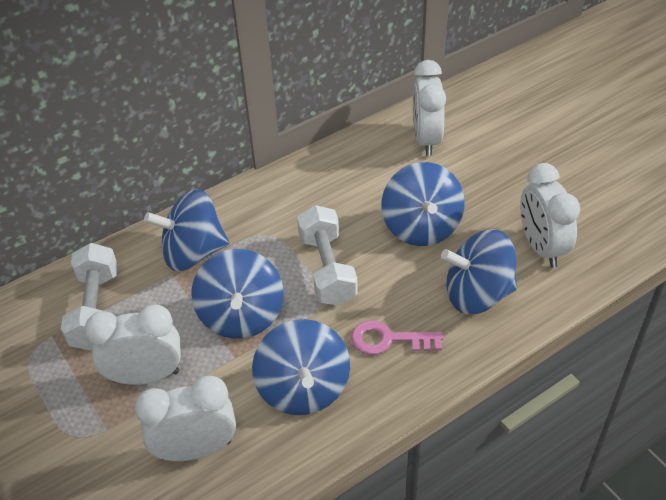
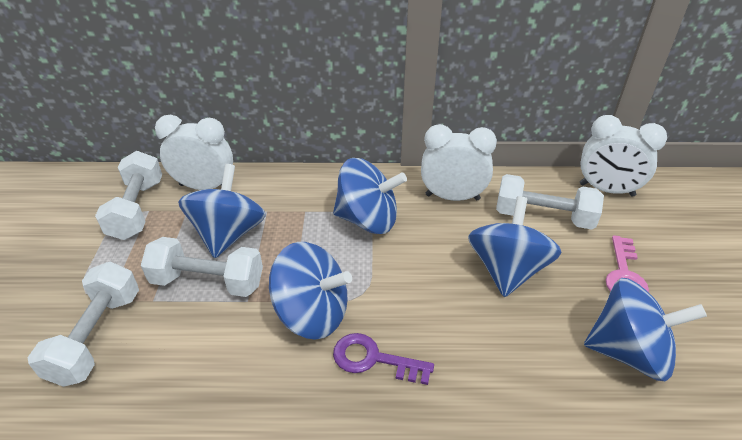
purple key: 0 -> 1
white clock: 4 -> 3
white dumbbell: 2 -> 4

